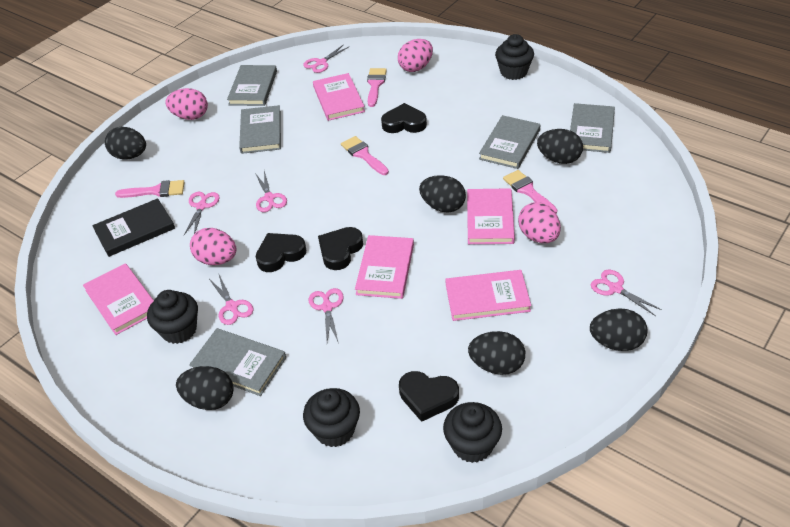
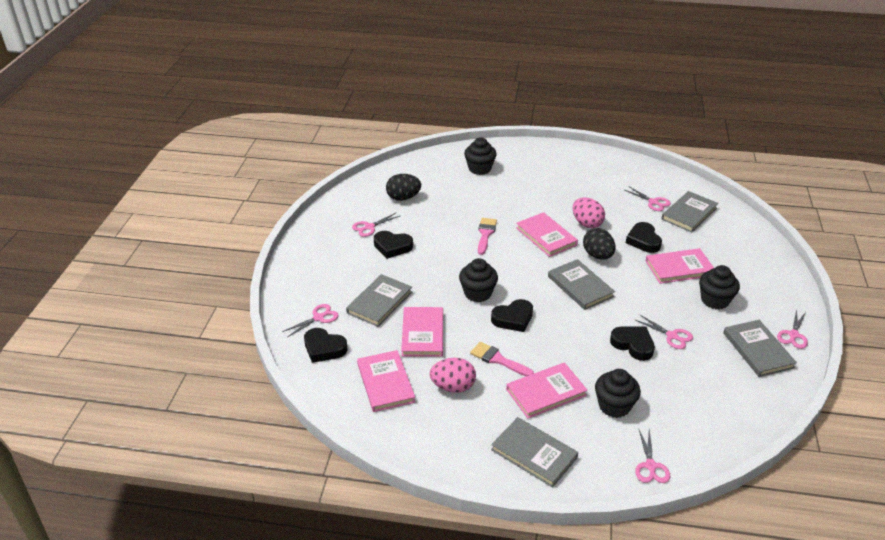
black book: 1 -> 0
black egg: 6 -> 2
black heart: 4 -> 5
pink brush: 4 -> 2
pink egg: 4 -> 2

